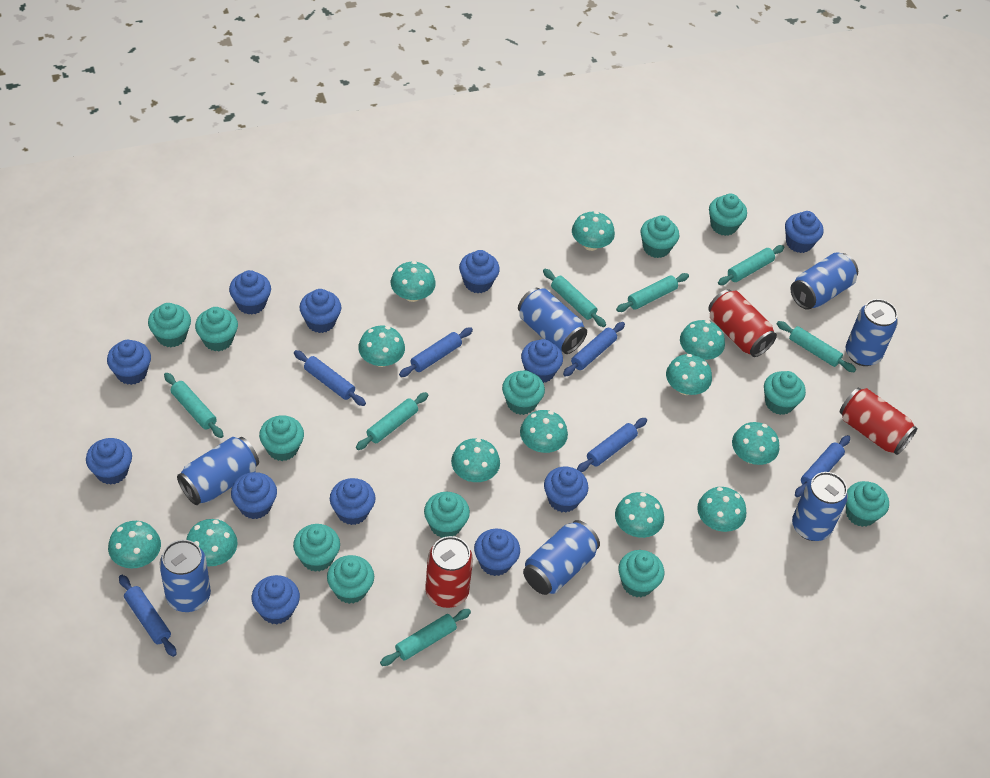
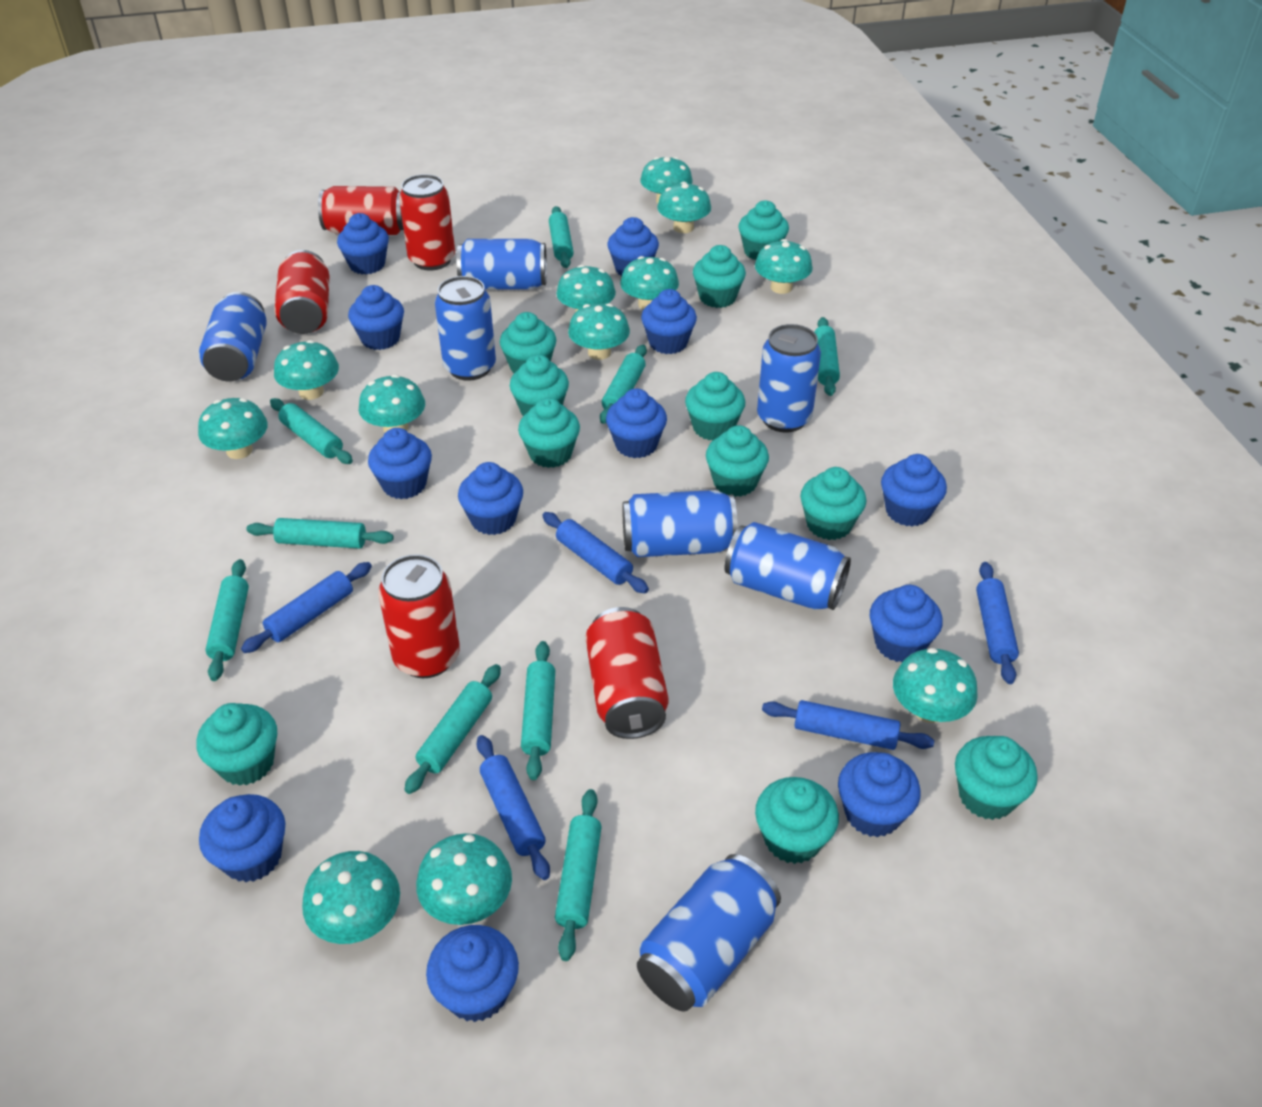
blue rolling pin: 6 -> 5
red can: 3 -> 5
turquoise cupcake: 12 -> 11
turquoise rolling pin: 7 -> 9

